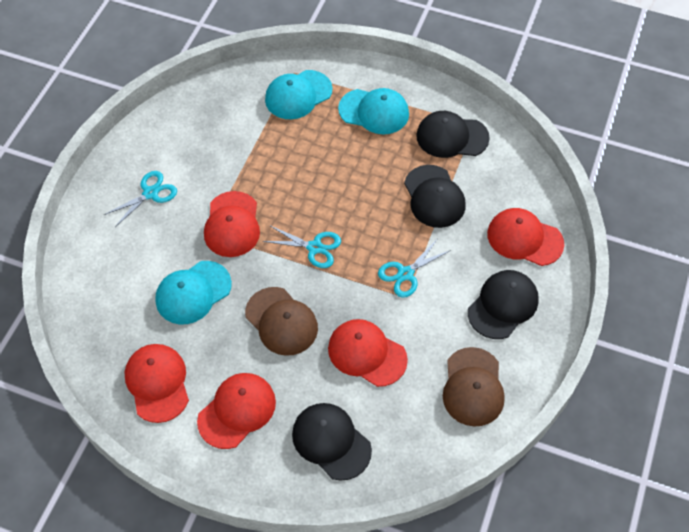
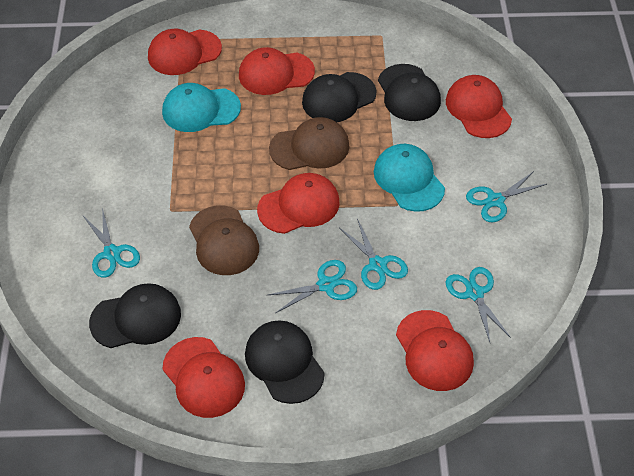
red cap: 5 -> 6
turquoise cap: 3 -> 2
turquoise scissors: 3 -> 5

